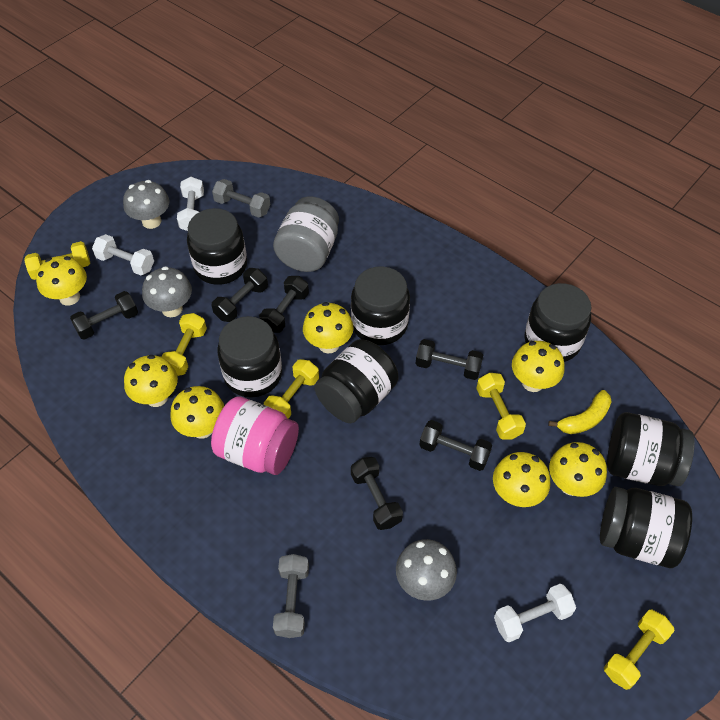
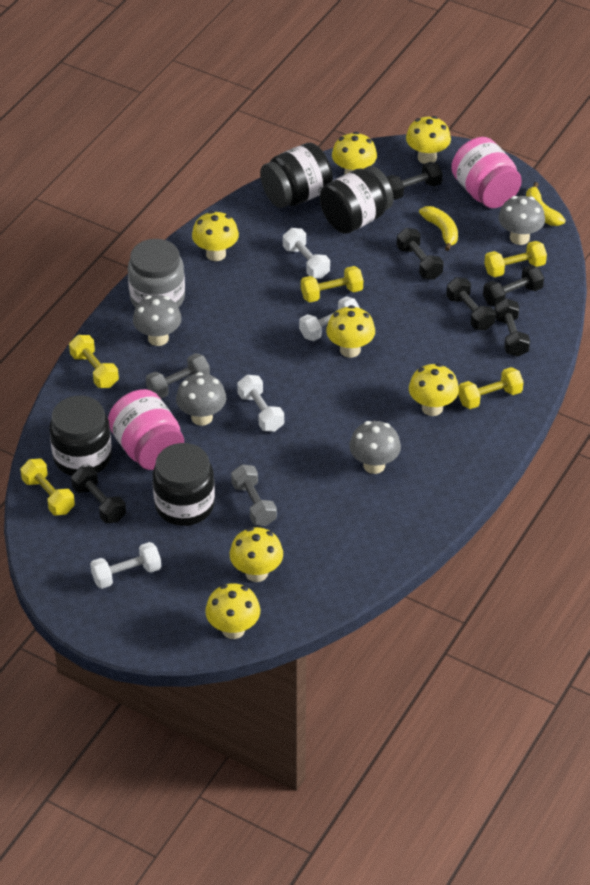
black jar: 7 -> 4
grey mushroom: 3 -> 4
pink jar: 1 -> 2
white dumbbell: 3 -> 4
yellow banana: 1 -> 2

